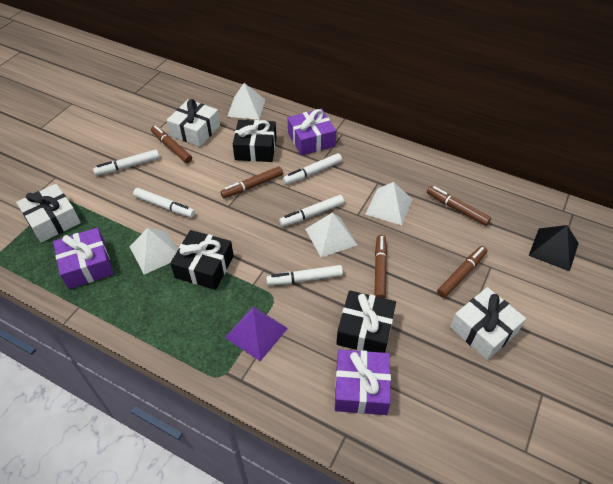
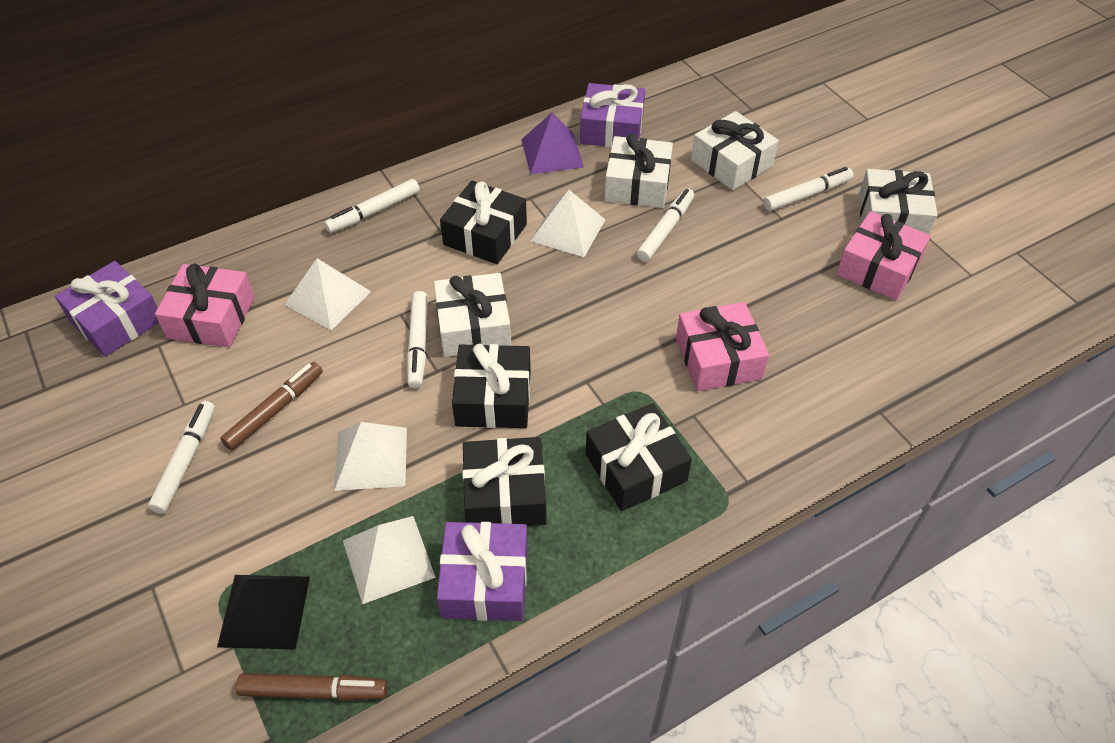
black gift: 3 -> 4
brown marker: 5 -> 2
pink gift: 0 -> 3
white gift: 3 -> 4

